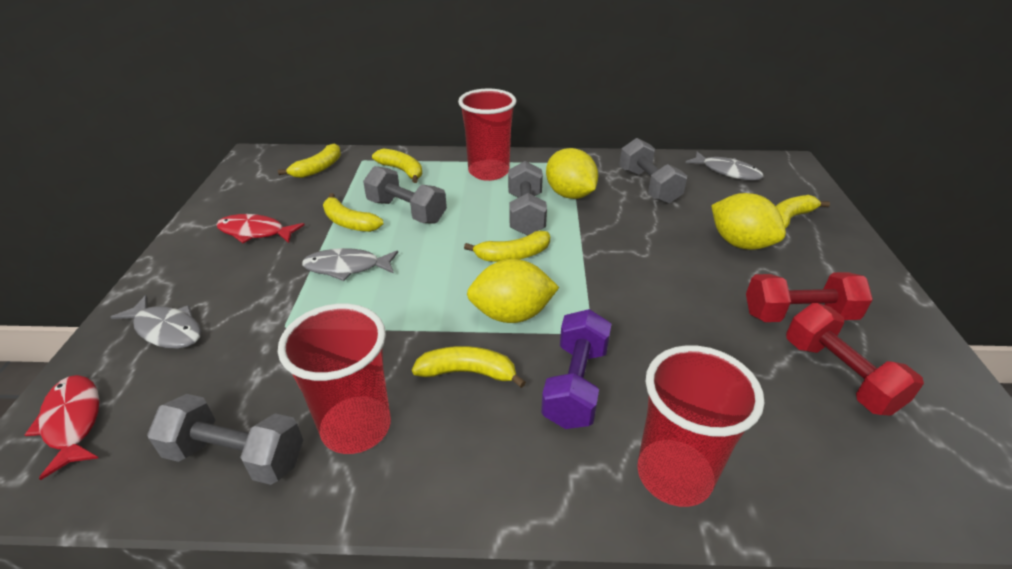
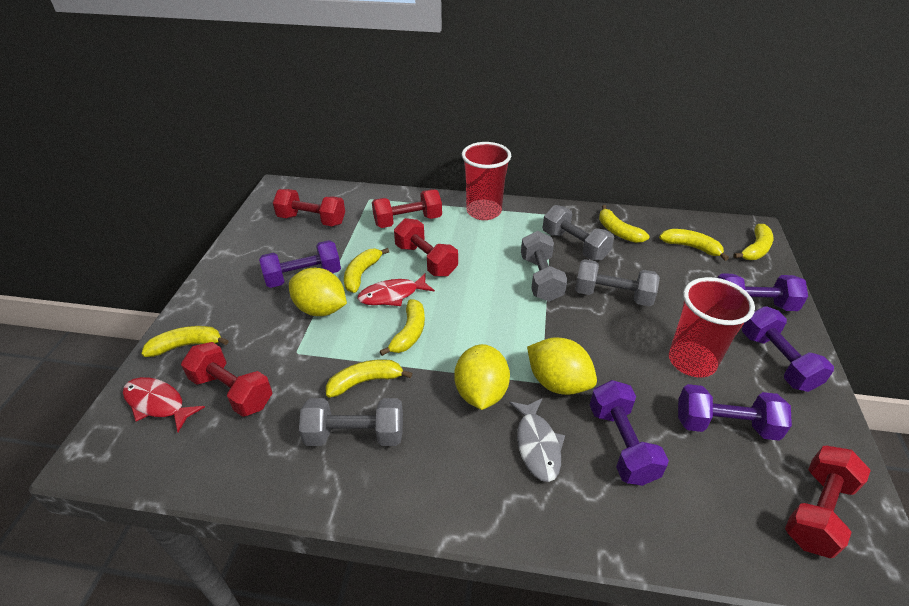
grey fish: 3 -> 1
purple dumbbell: 1 -> 5
red cup: 3 -> 2
red dumbbell: 2 -> 5
yellow banana: 6 -> 7

